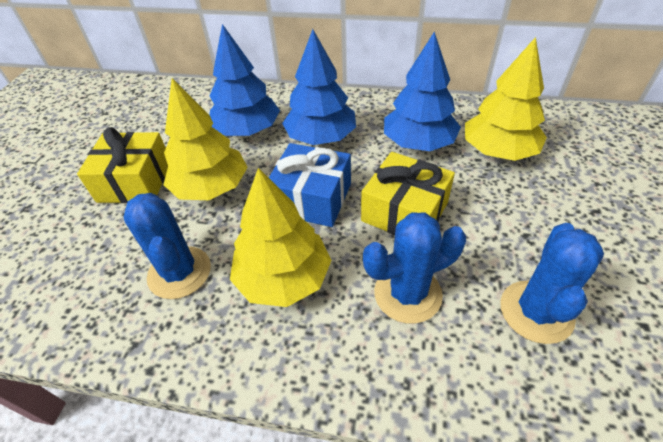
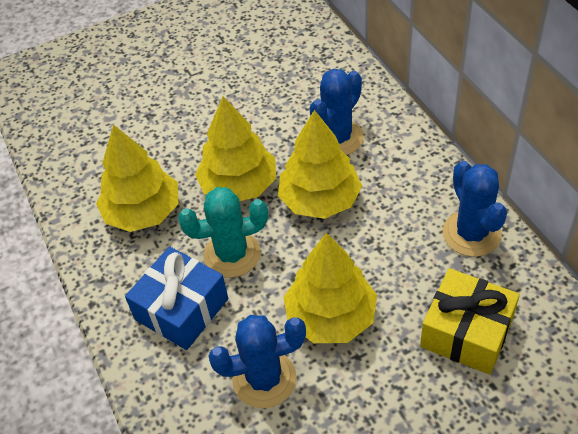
blue tree: 3 -> 0
turquoise cactus: 0 -> 1
yellow gift: 2 -> 1
yellow tree: 3 -> 4

